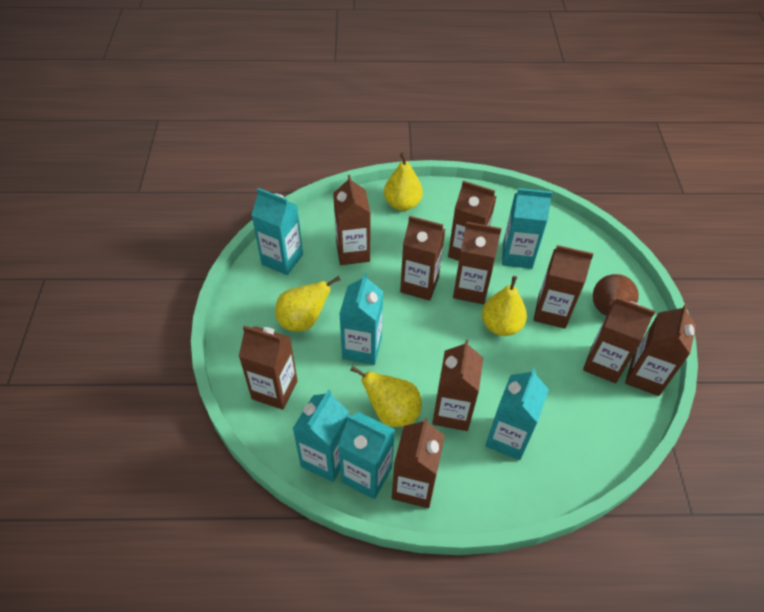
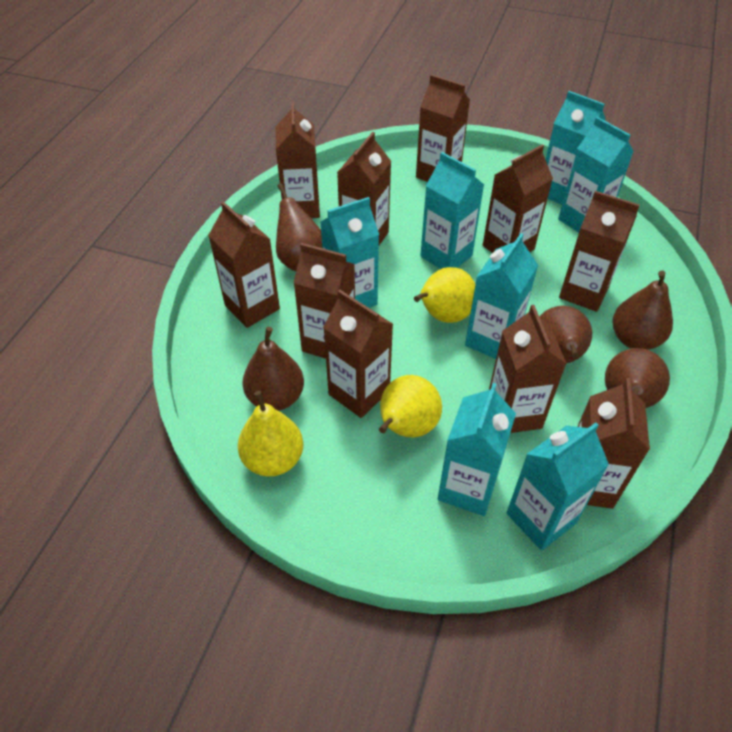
brown pear: 1 -> 5
turquoise carton: 6 -> 7
yellow pear: 4 -> 3

